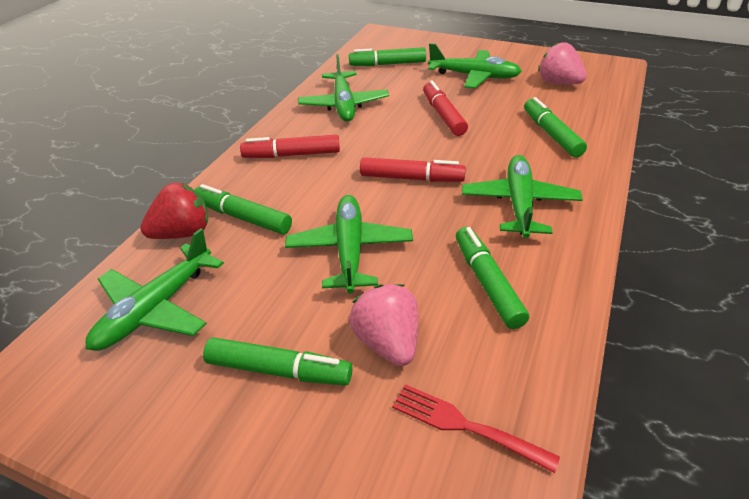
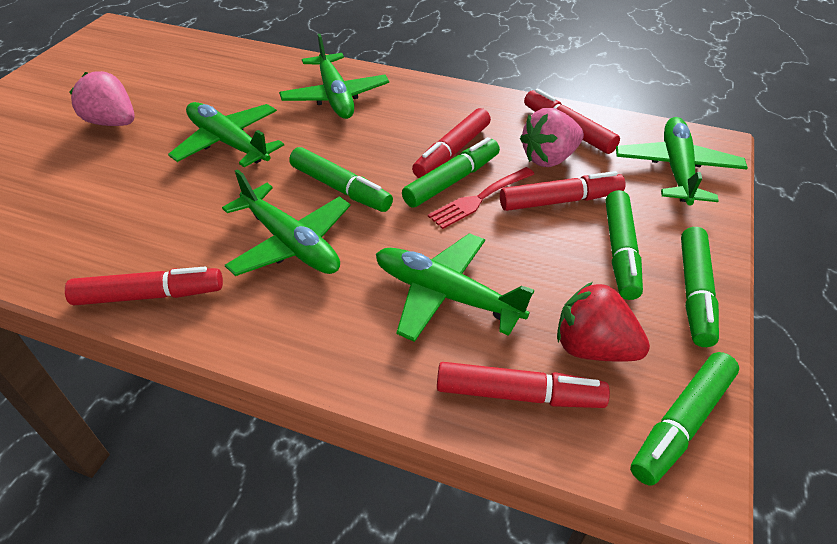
red marker: 3 -> 5

